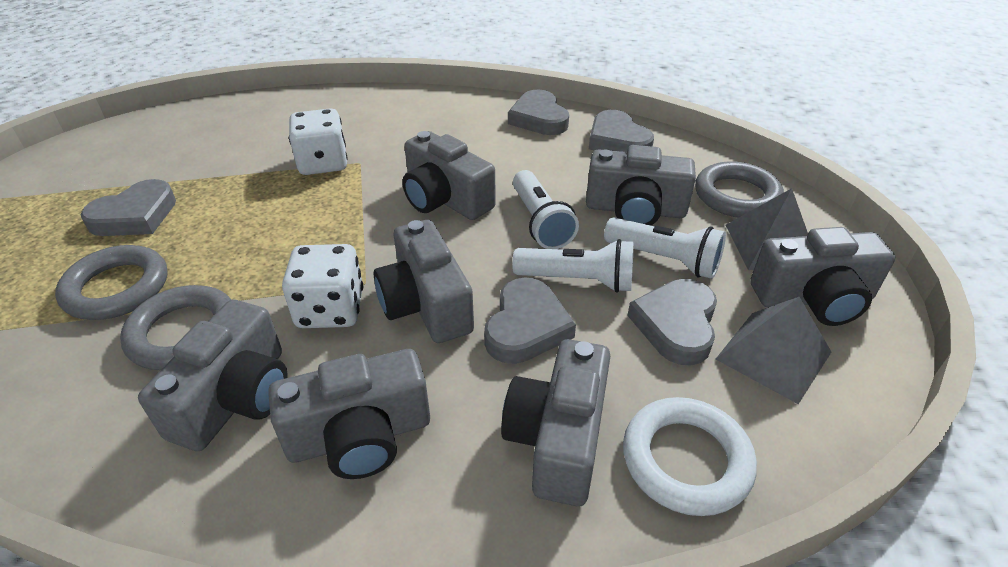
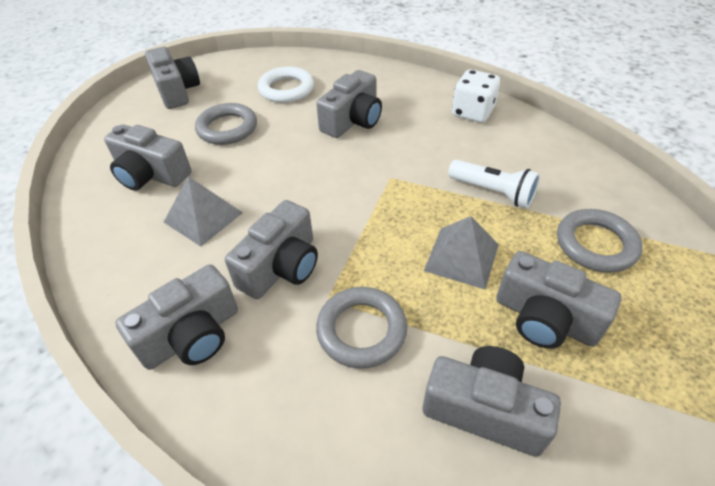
grey heart: 5 -> 0
white dice: 2 -> 1
white flashlight: 3 -> 1

